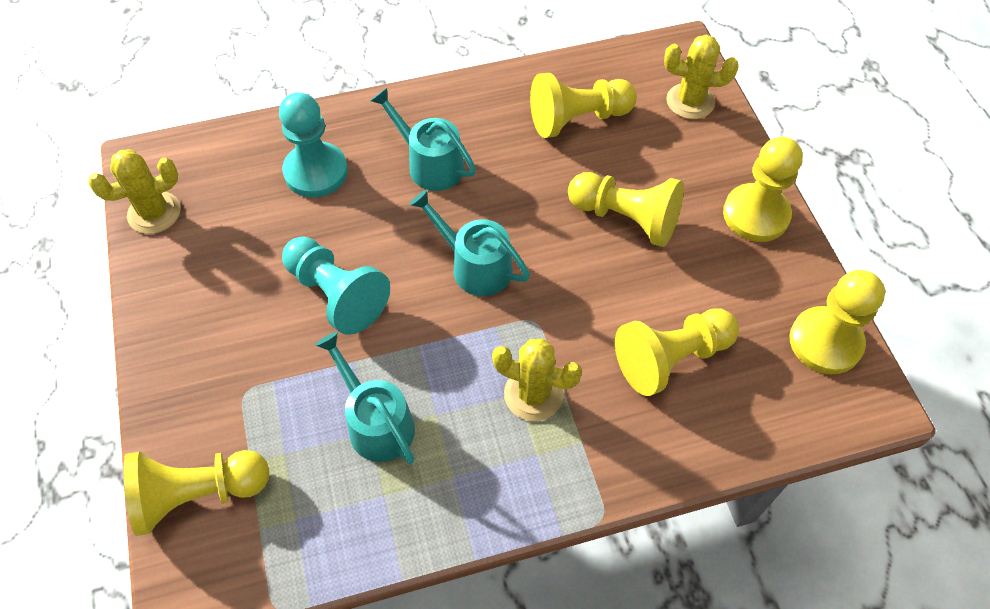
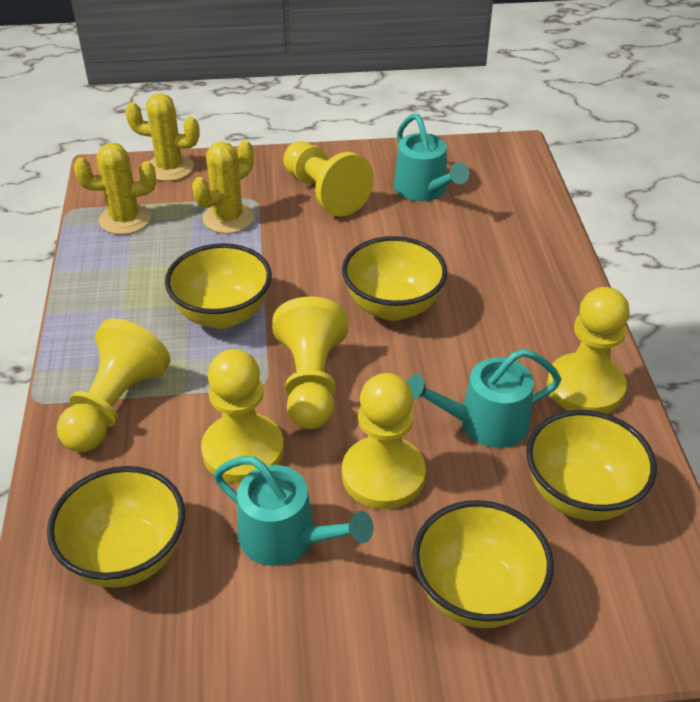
turquoise pawn: 2 -> 0
yellow bowl: 0 -> 5

